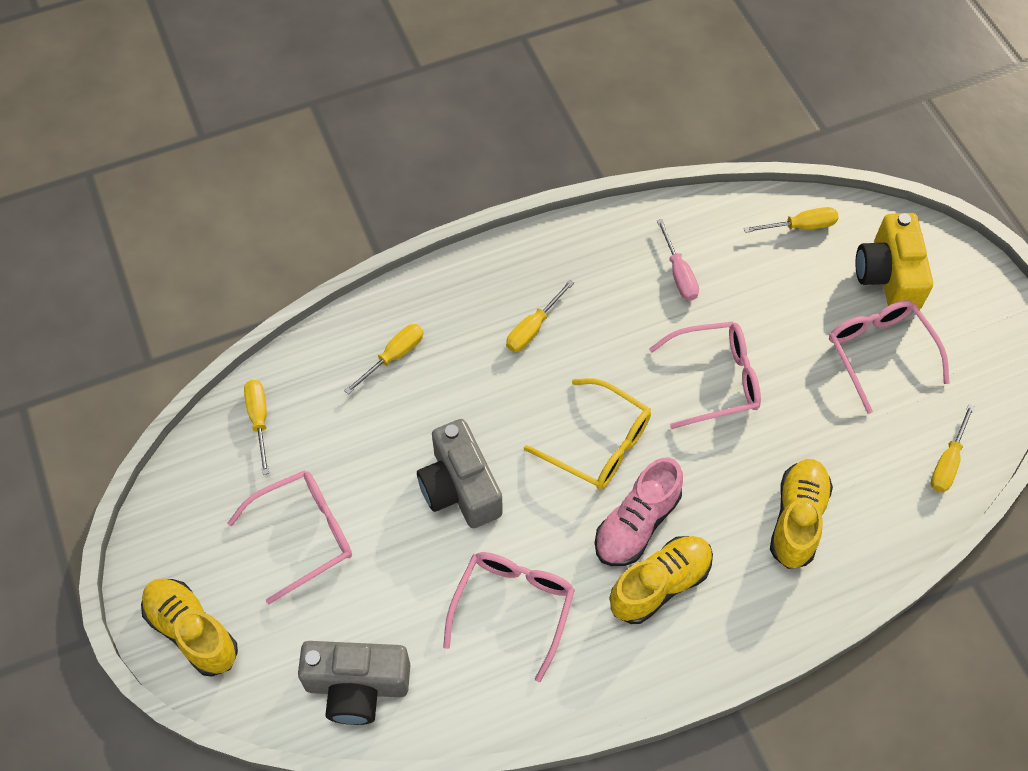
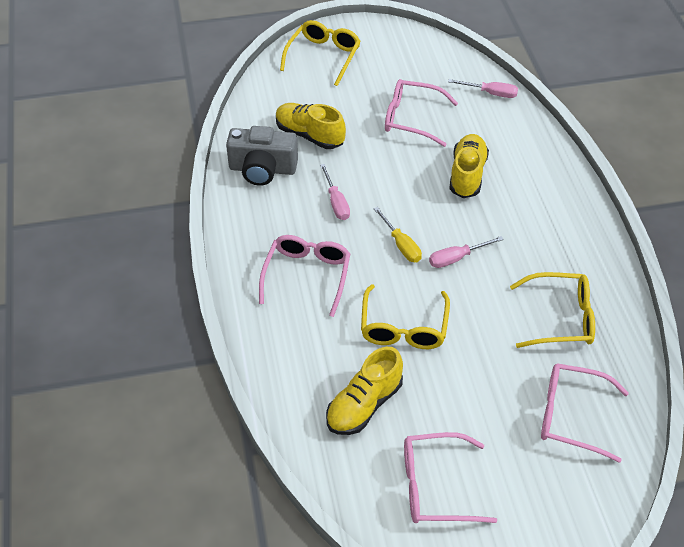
grey camera: 2 -> 1
pink screwdriver: 1 -> 3
pink shoe: 1 -> 0
yellow camera: 1 -> 0
yellow glasses: 1 -> 3
yellow screwdriver: 5 -> 1

